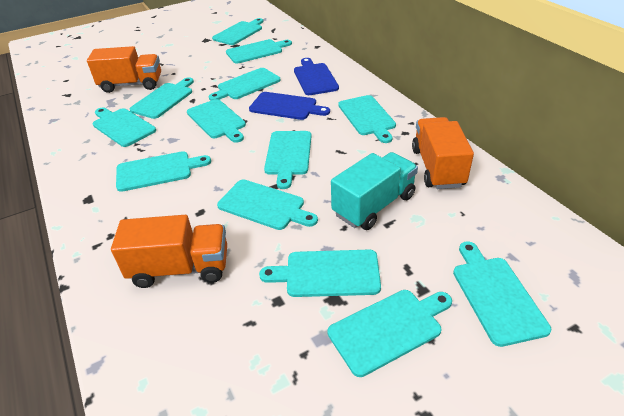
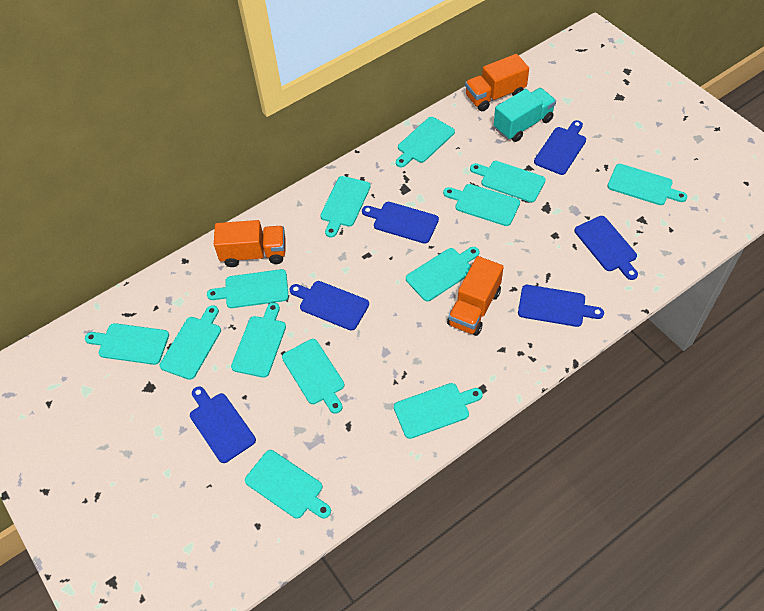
blue cutting board: 2 -> 6

